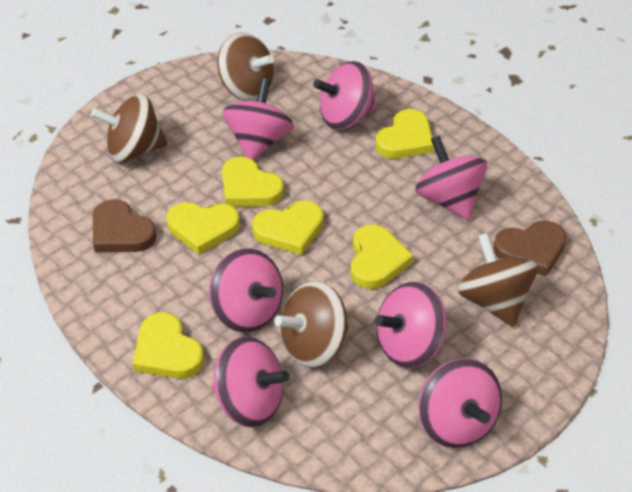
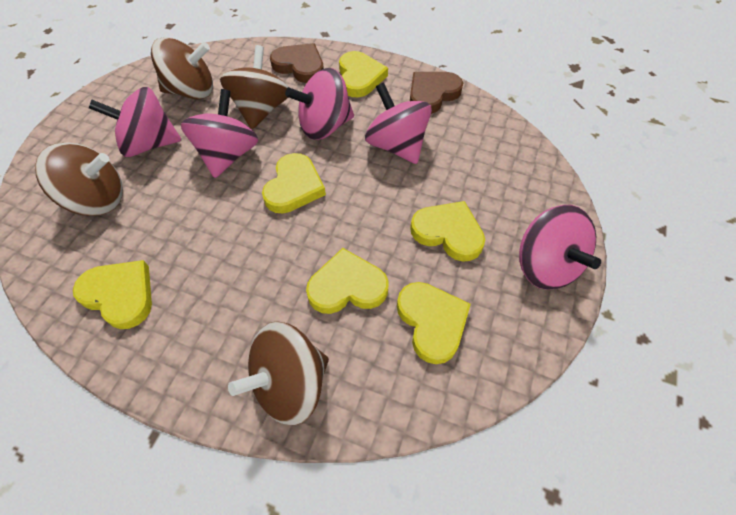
pink spinning top: 7 -> 5

